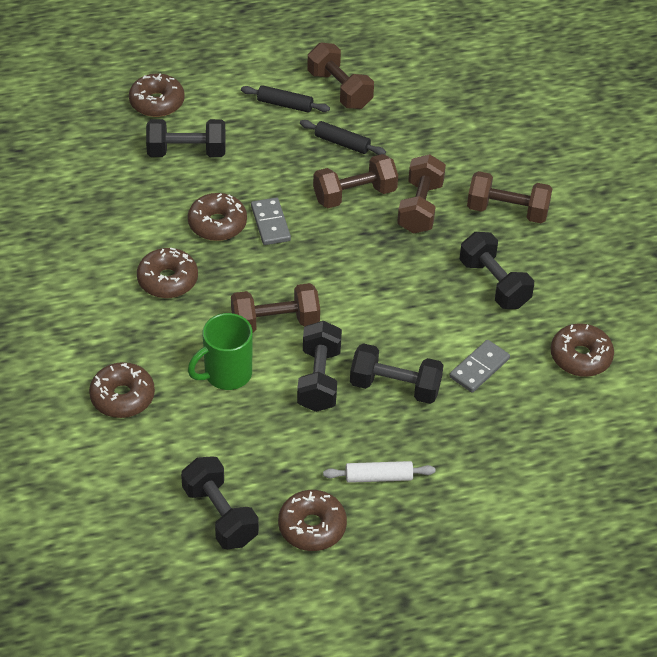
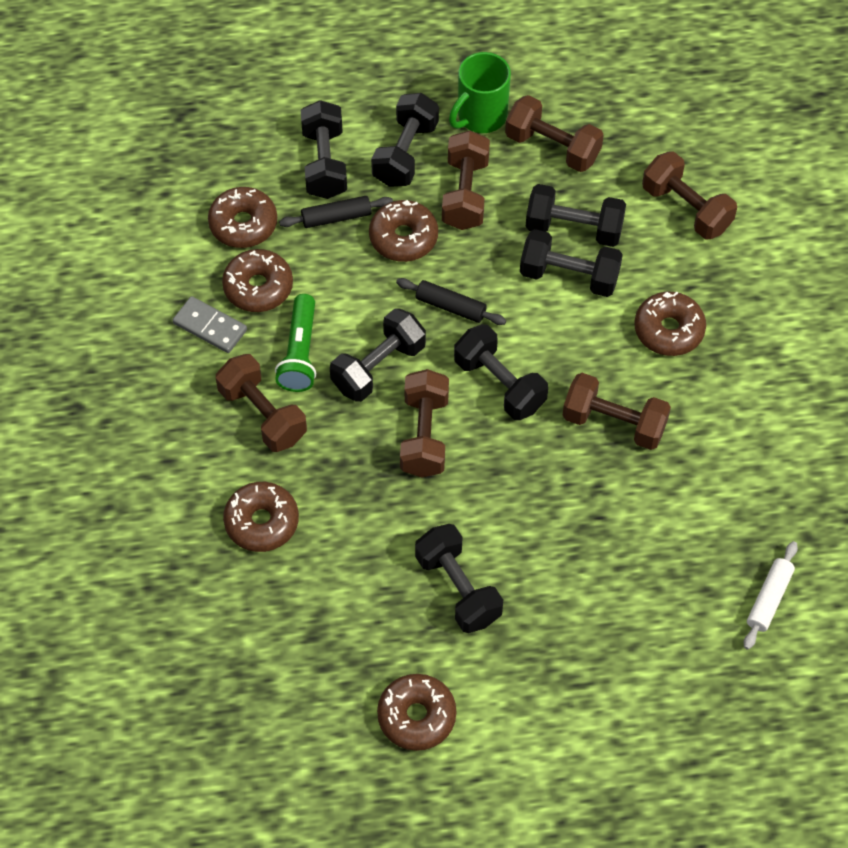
black dumbbell: 5 -> 7
brown dumbbell: 5 -> 6
green flashlight: 0 -> 1
grey domino: 2 -> 1

